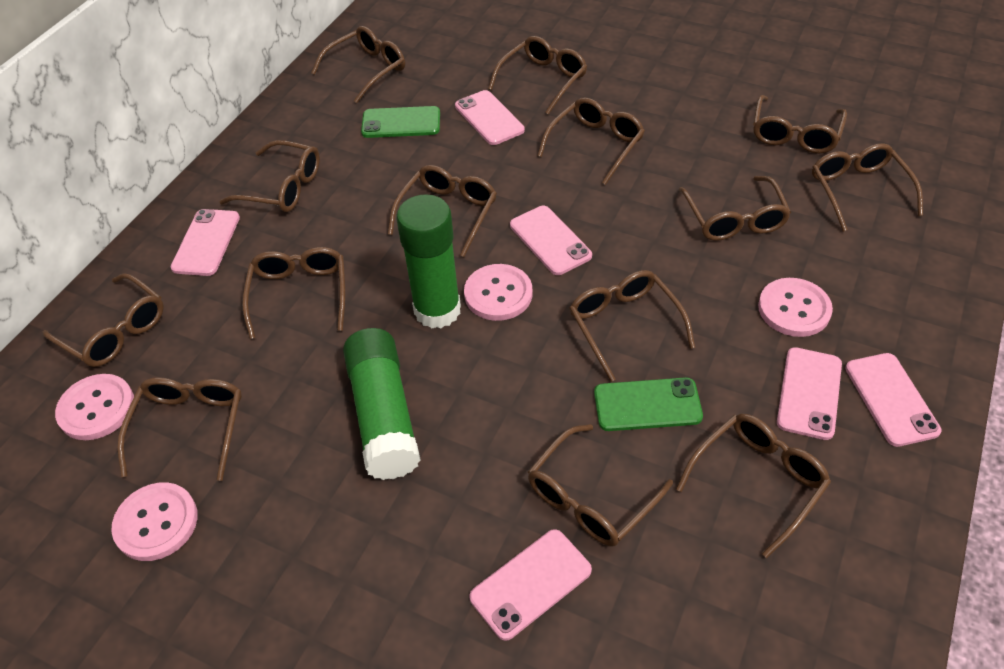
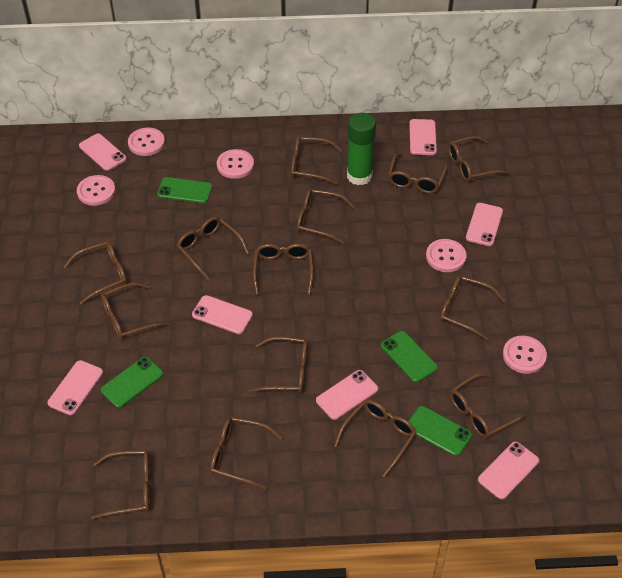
green glue stick: 2 -> 1
green phone: 2 -> 4
pink button: 4 -> 5
pink phone: 6 -> 7

